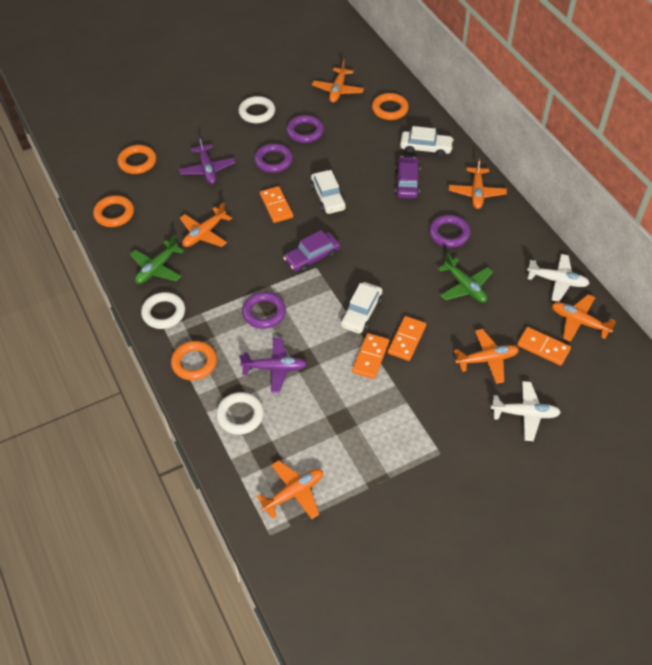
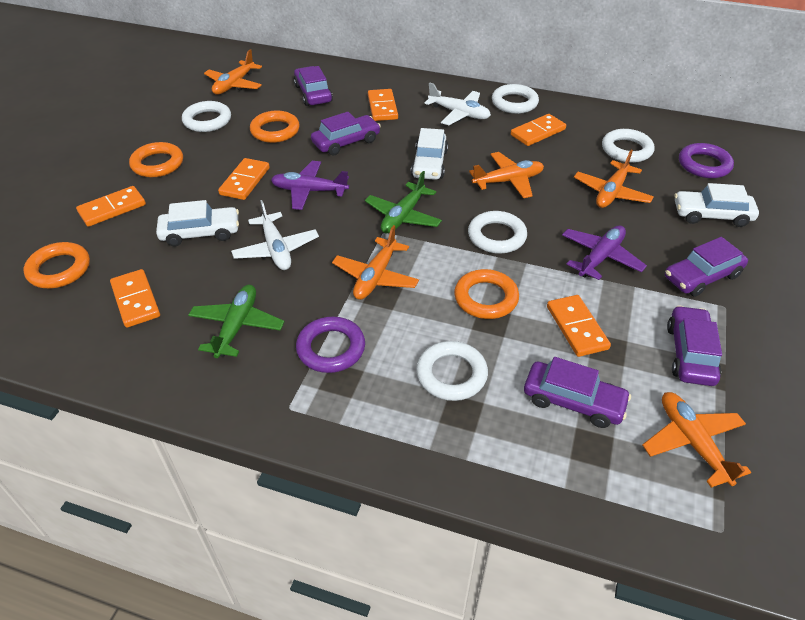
orange domino: 4 -> 6
orange plane: 6 -> 5
purple car: 2 -> 5
purple ring: 4 -> 2
white ring: 3 -> 5

